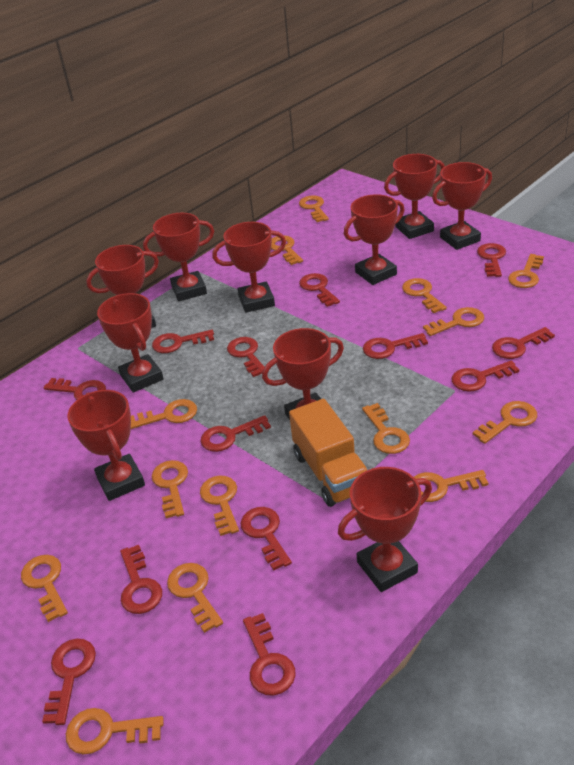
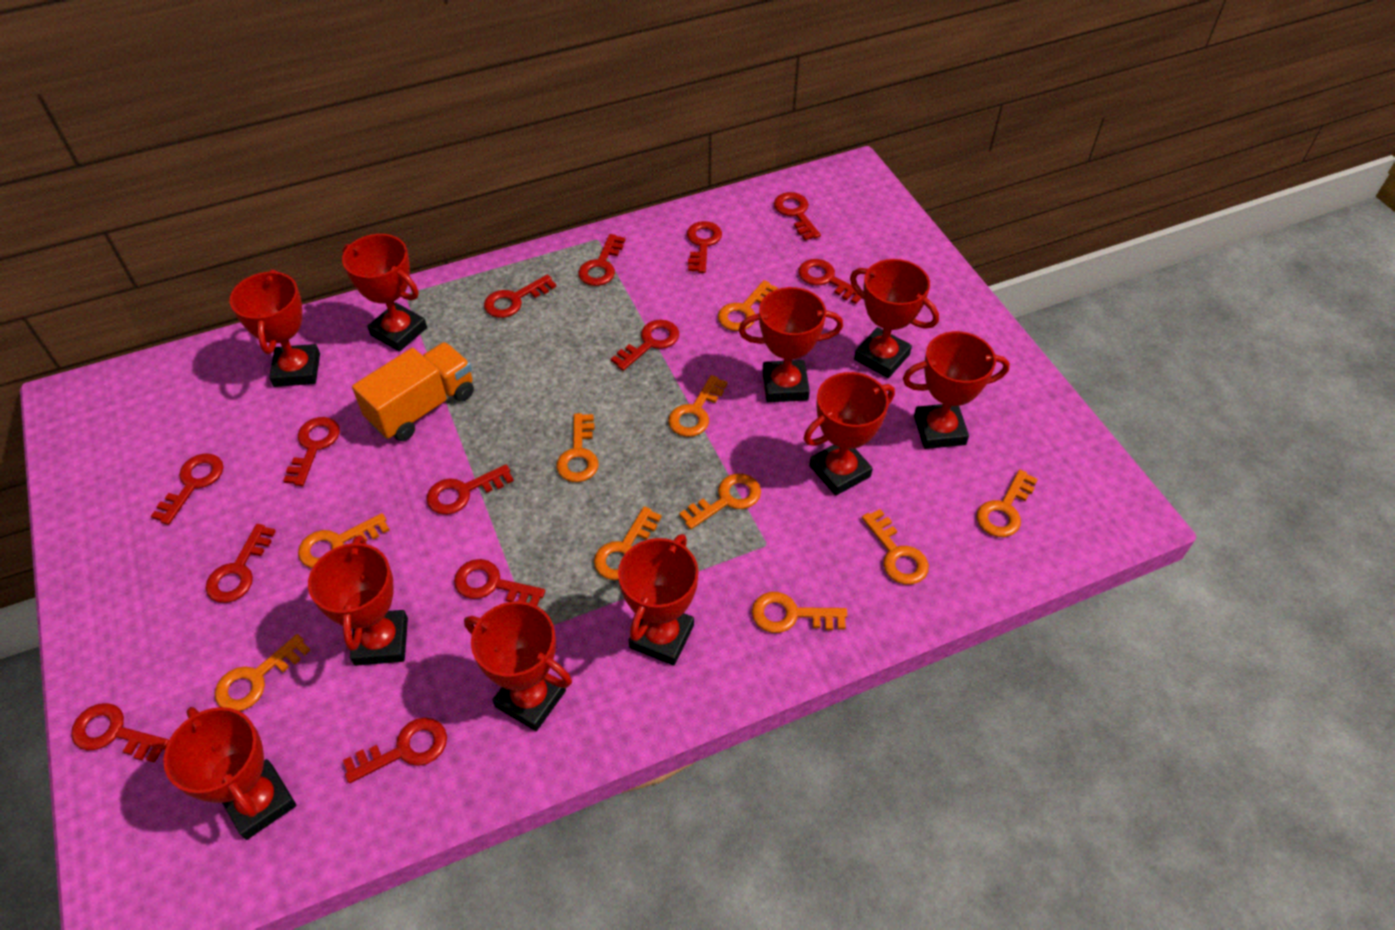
orange key: 14 -> 10

